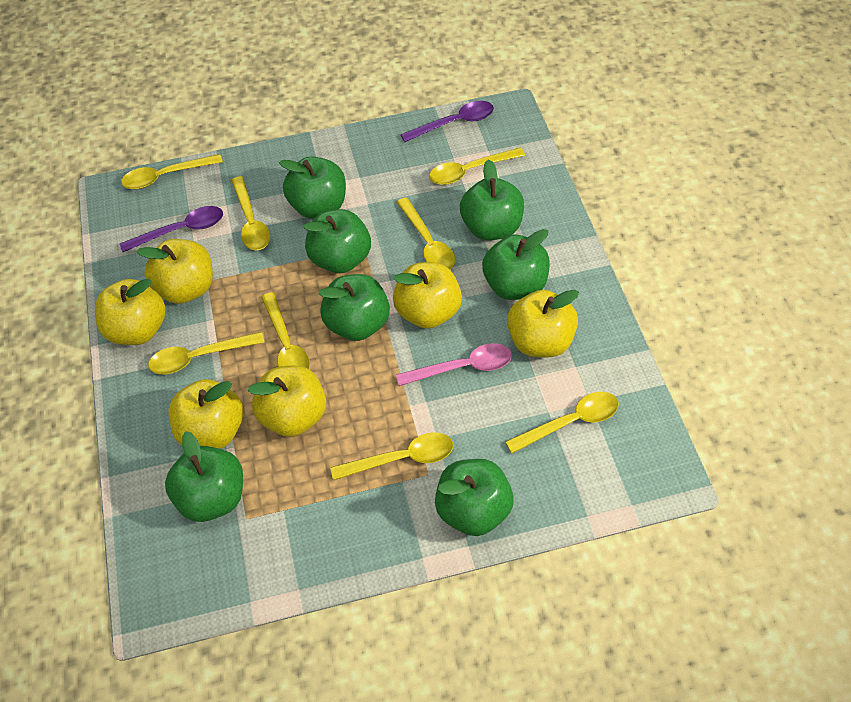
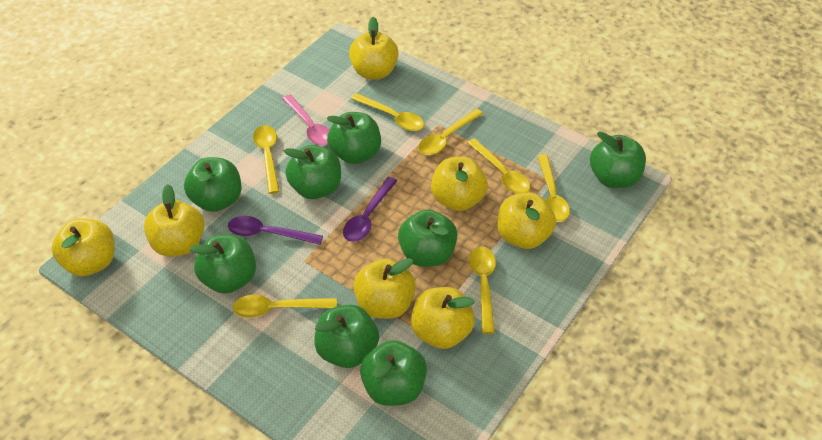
green apple: 7 -> 8
yellow apple: 6 -> 7
yellow spoon: 8 -> 7

